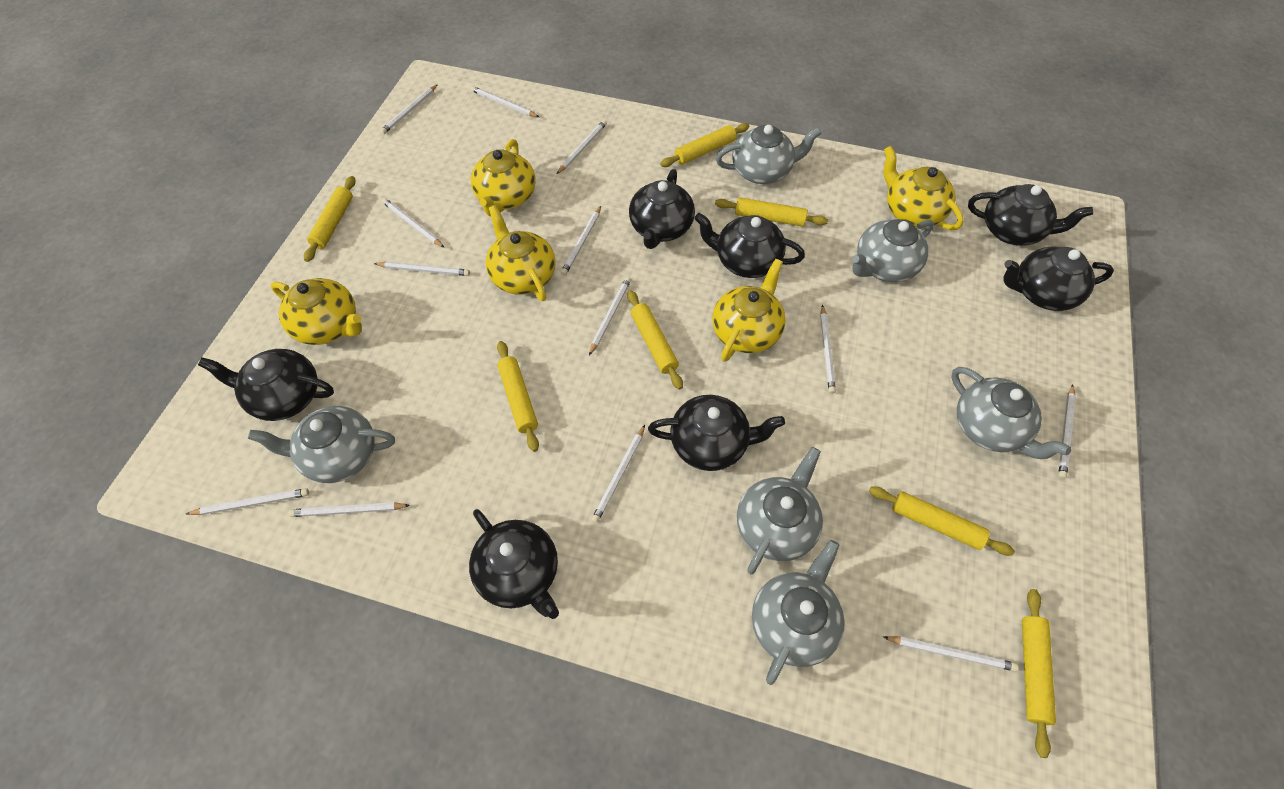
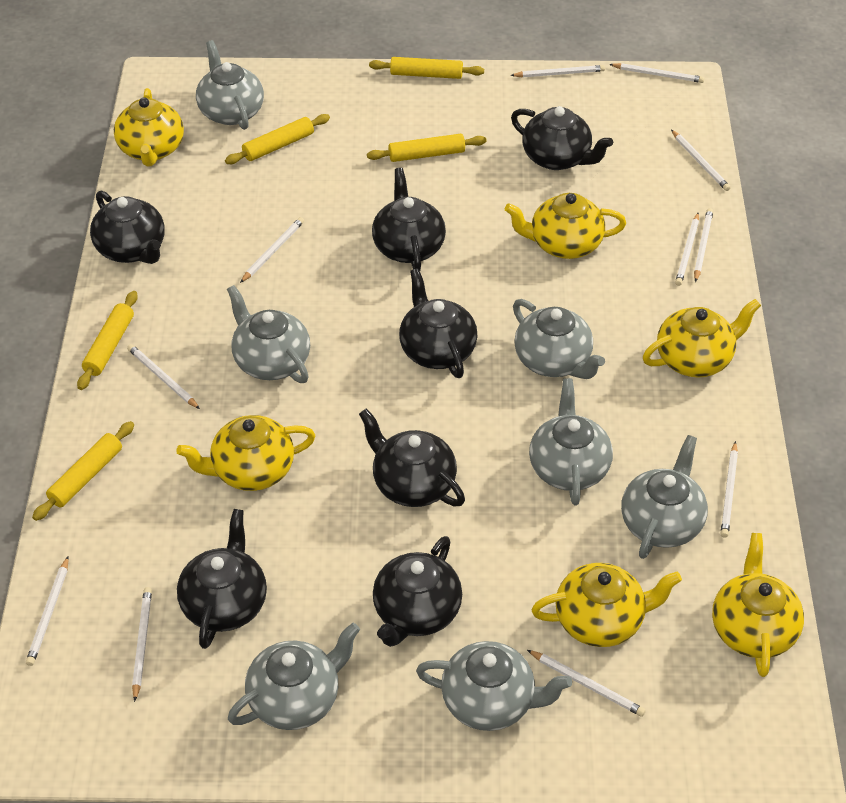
grey teapot: 6 -> 7
white pencil: 13 -> 11
yellow rolling pin: 7 -> 5
yellow teapot: 5 -> 6

